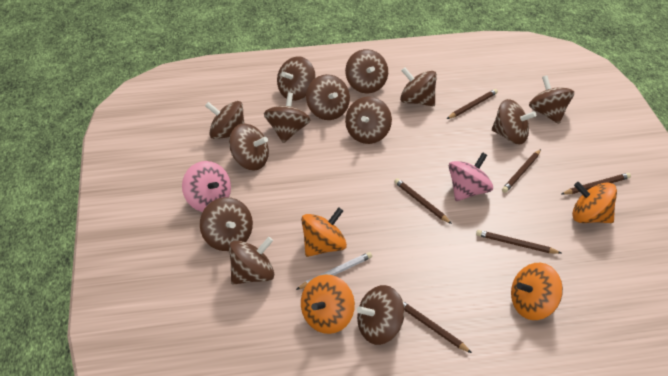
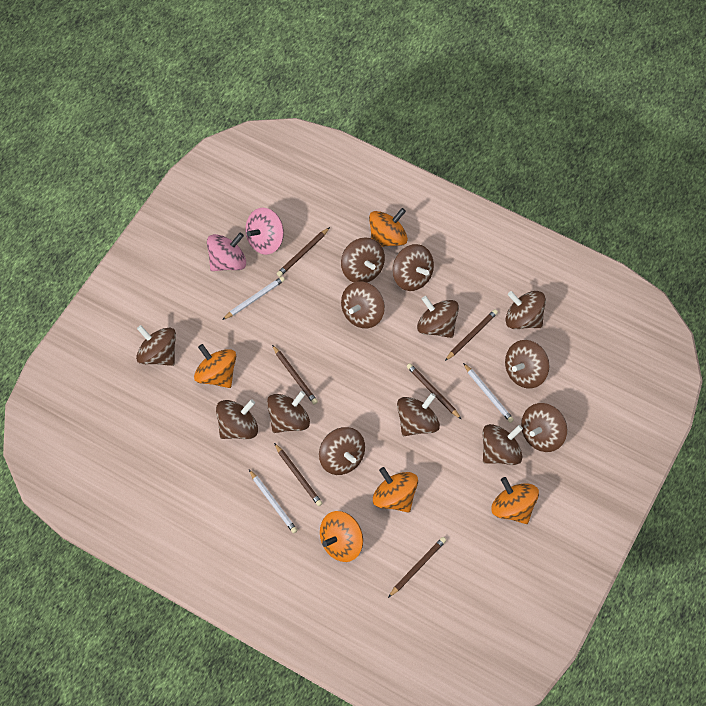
orange spinning top: 4 -> 5
white pencil: 1 -> 3

